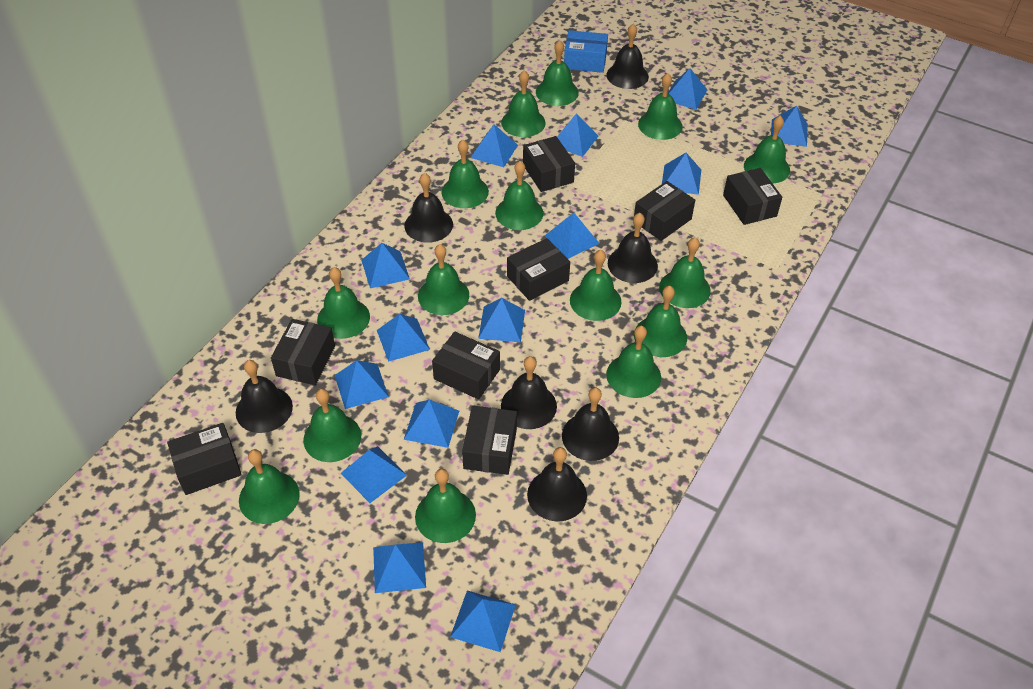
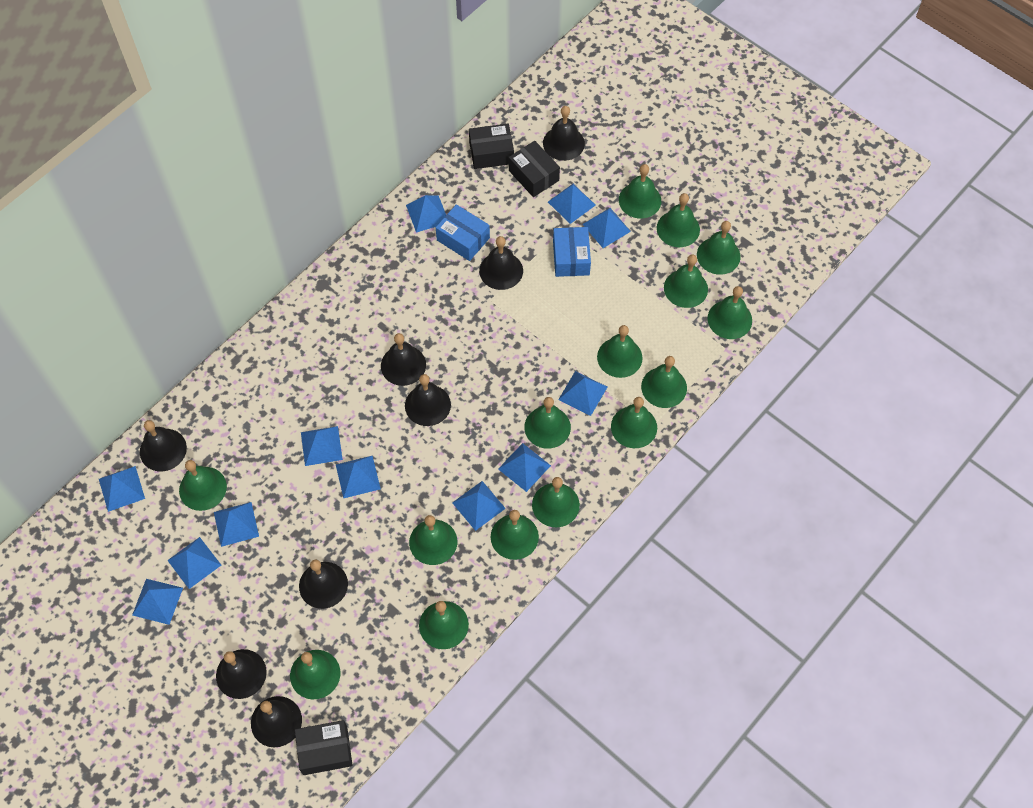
black bell: 7 -> 8
black box: 8 -> 3
blue box: 1 -> 2
blue pyramid: 14 -> 12

